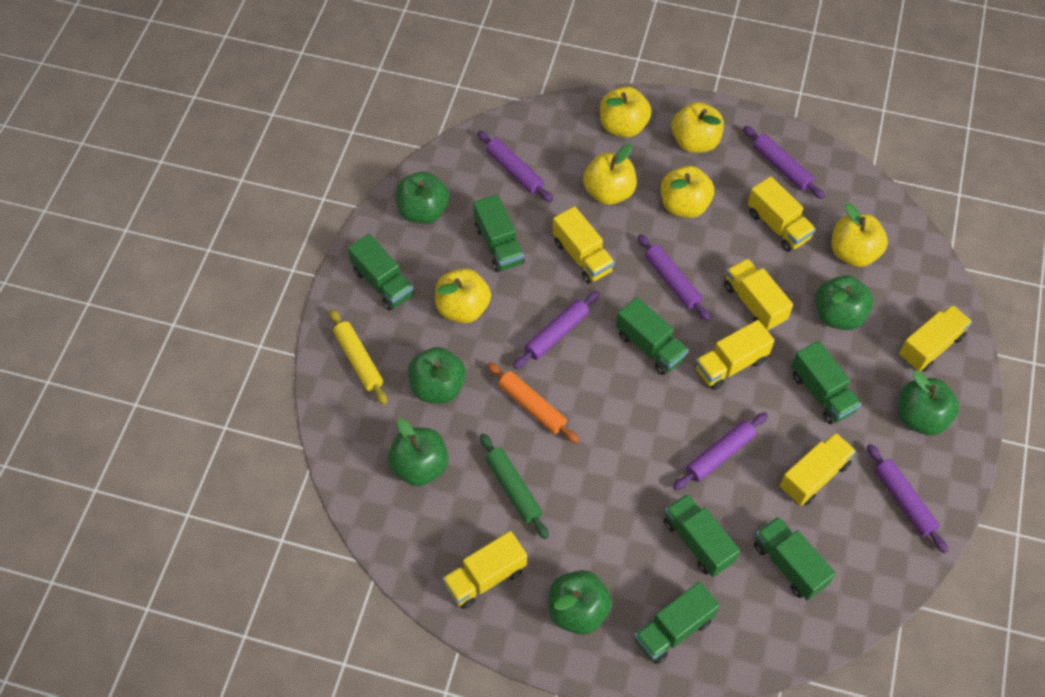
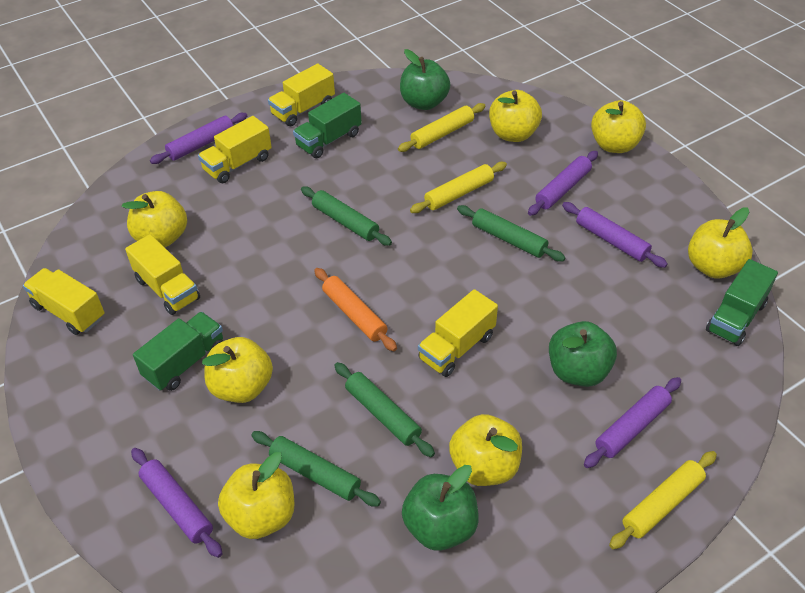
green apple: 6 -> 3
green rolling pin: 1 -> 4
green truck: 7 -> 3
purple rolling pin: 6 -> 5
yellow apple: 6 -> 7
yellow rolling pin: 1 -> 3
yellow truck: 7 -> 5

